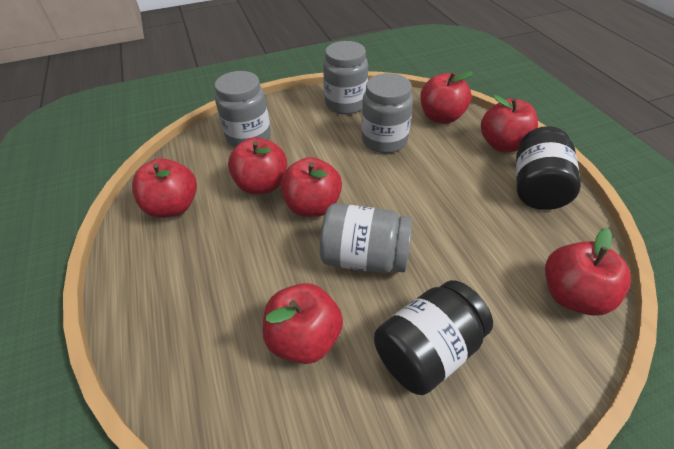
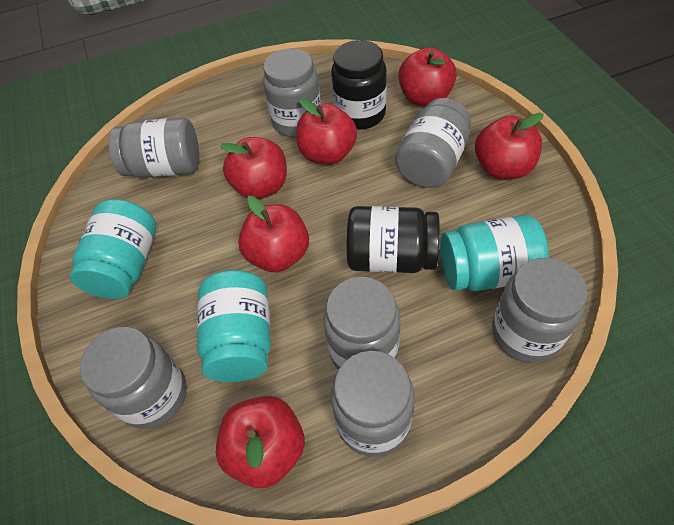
grey jar: 4 -> 7
red apple: 7 -> 6
turquoise jar: 0 -> 3

